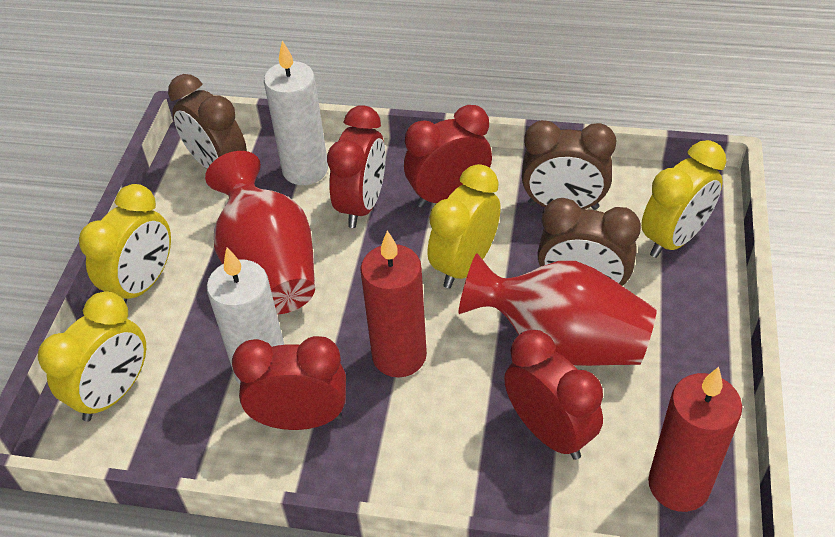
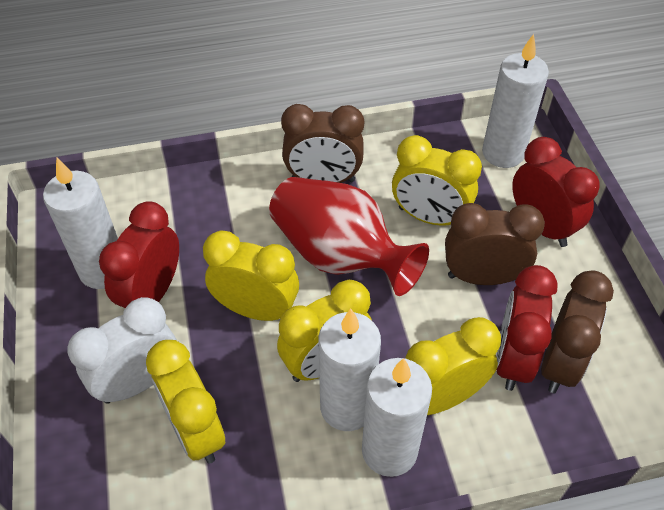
red candle: 2 -> 0
red clock: 4 -> 3
red vase: 2 -> 1
white candle: 2 -> 4
white clock: 0 -> 1
yellow clock: 4 -> 5

